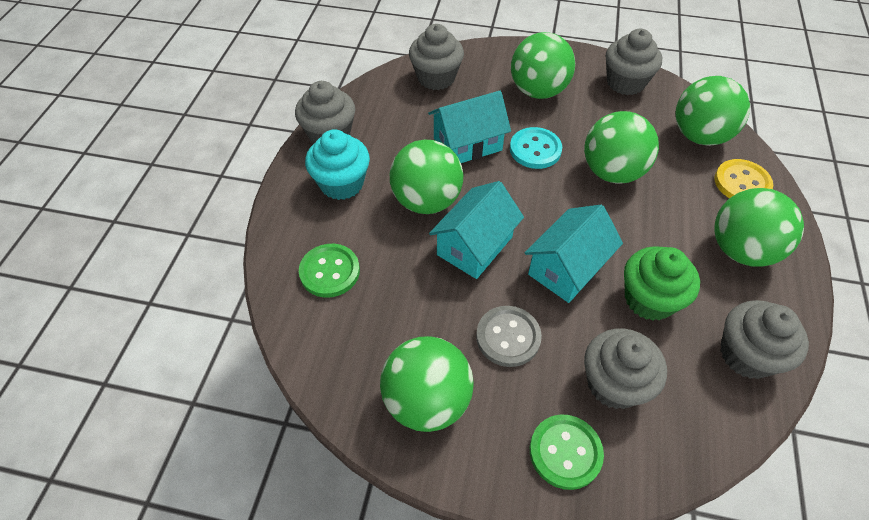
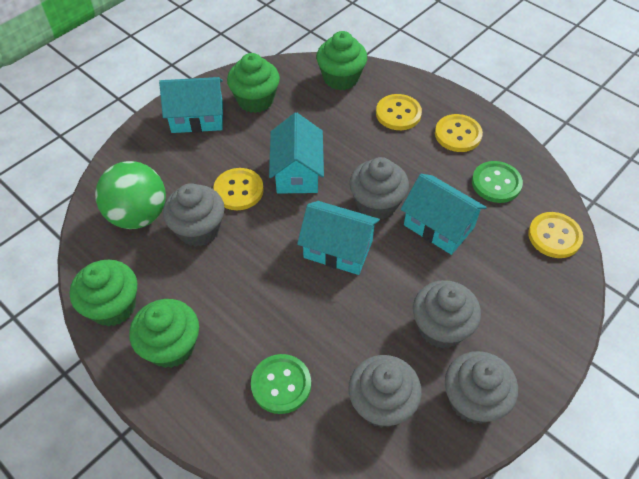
green ball: 6 -> 1
green cupcake: 1 -> 4
grey button: 1 -> 0
turquoise button: 1 -> 0
turquoise cupcake: 1 -> 0
turquoise house: 3 -> 4
yellow button: 1 -> 4

